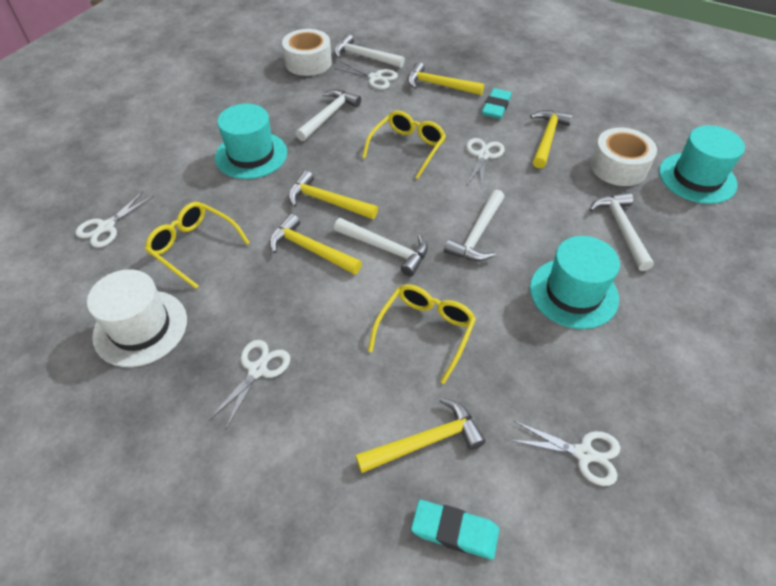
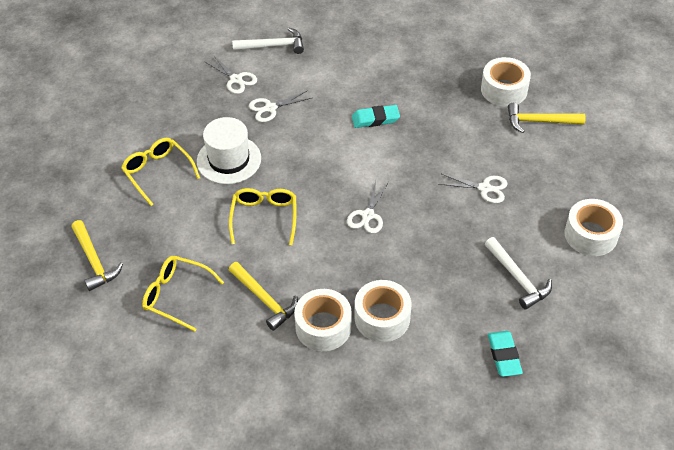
turquoise hat: 3 -> 0
white hammer: 5 -> 2
white scissors: 5 -> 4
white tape: 2 -> 4
yellow hammer: 5 -> 3

